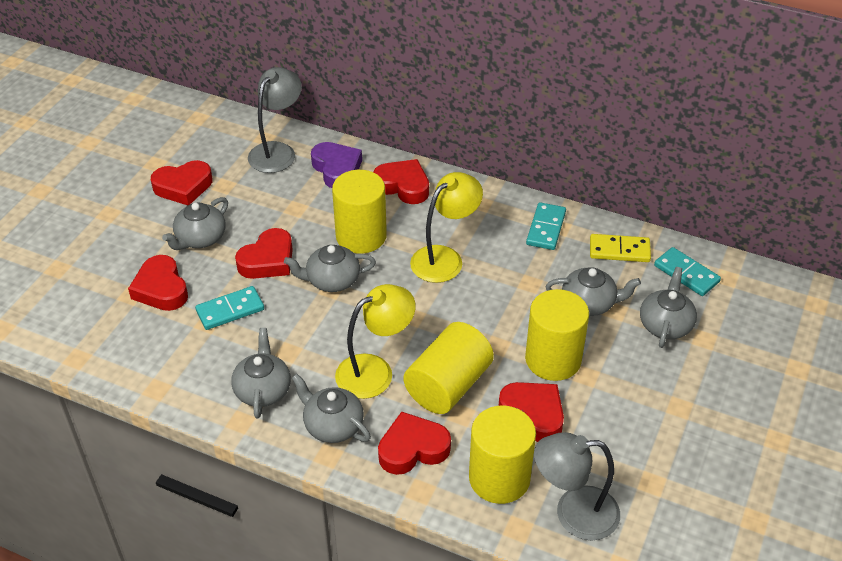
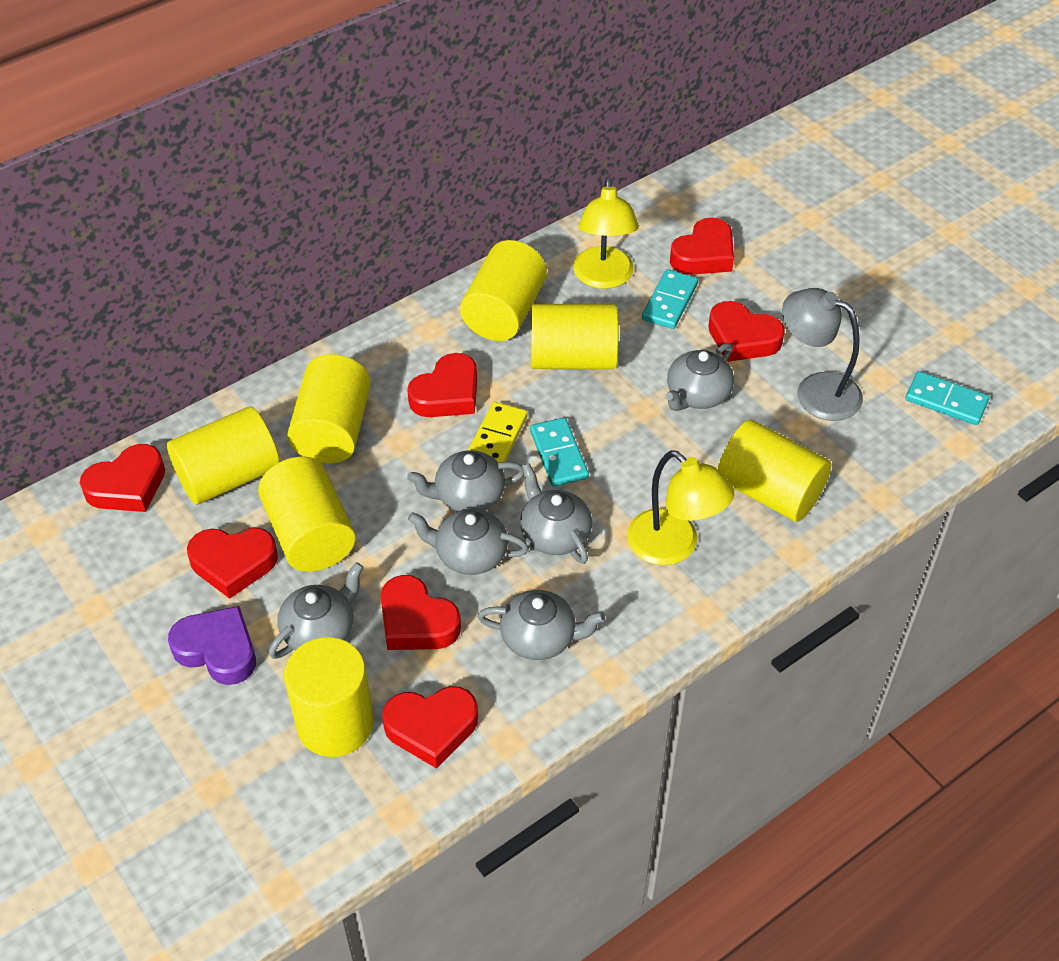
grey lamp: 2 -> 1
red heart: 6 -> 7
yellow cylinder: 4 -> 7

